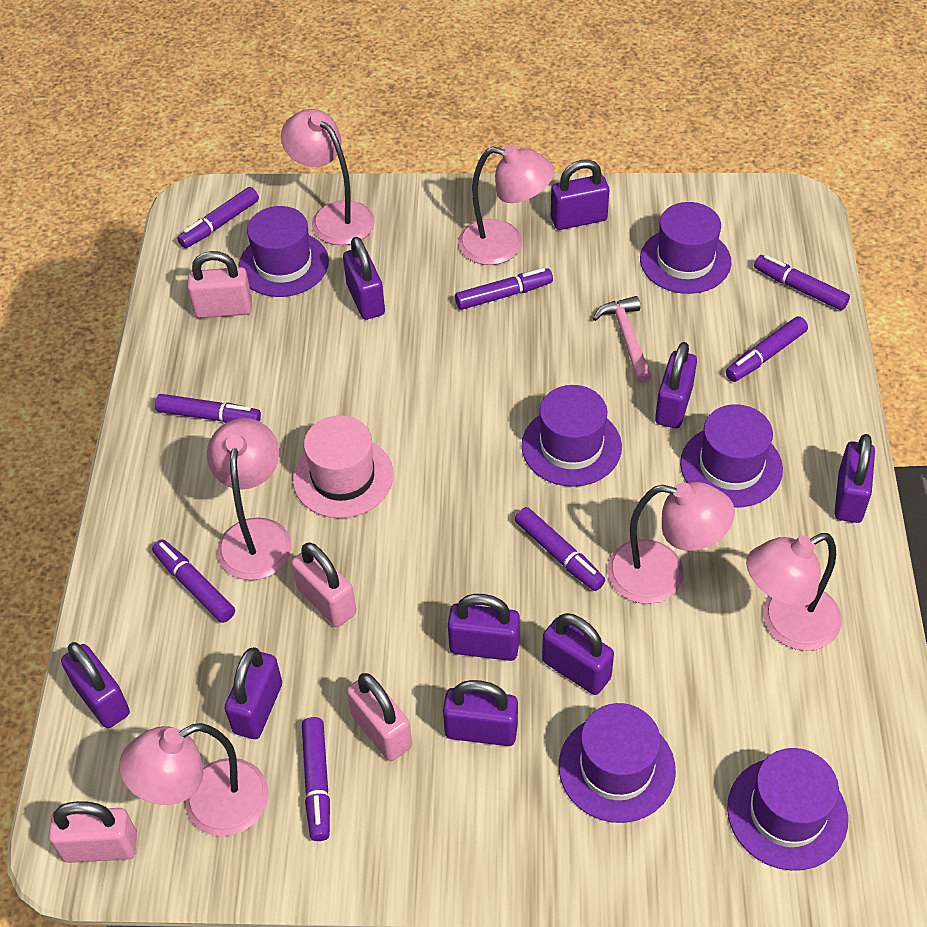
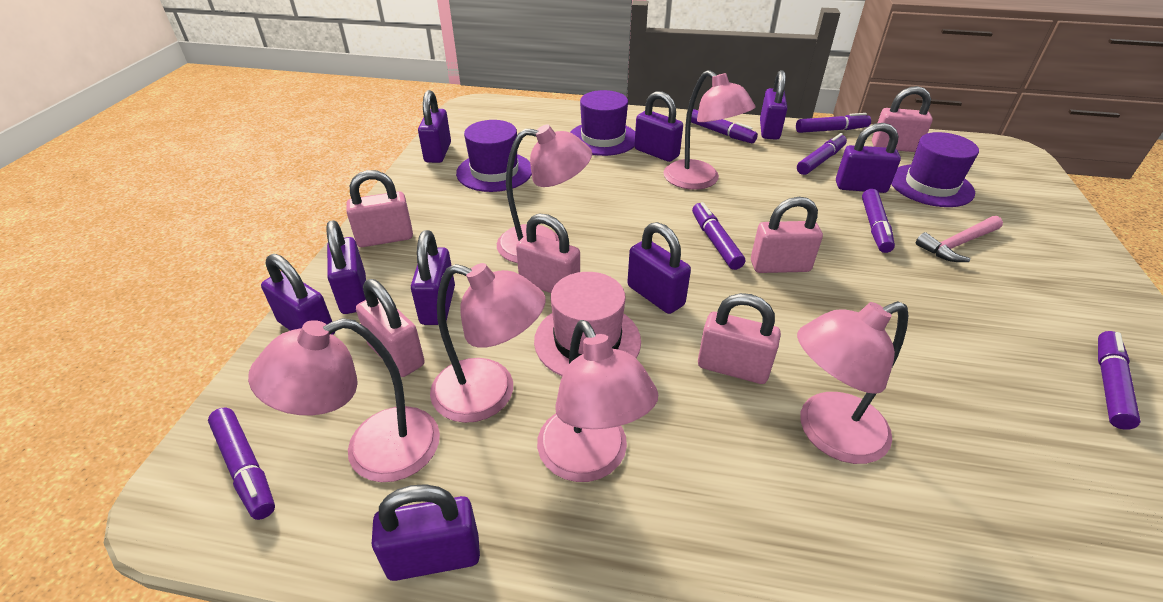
pink padlock: 4 -> 6
purple hat: 6 -> 3
purple marker: 8 -> 7

